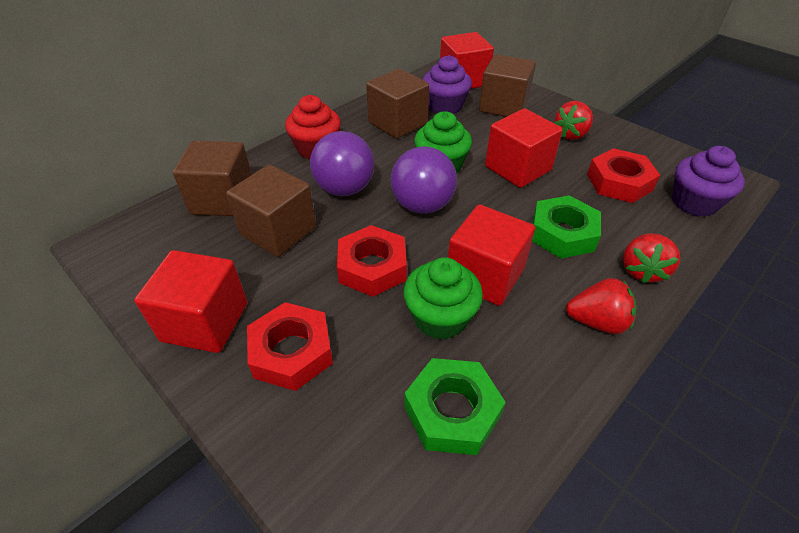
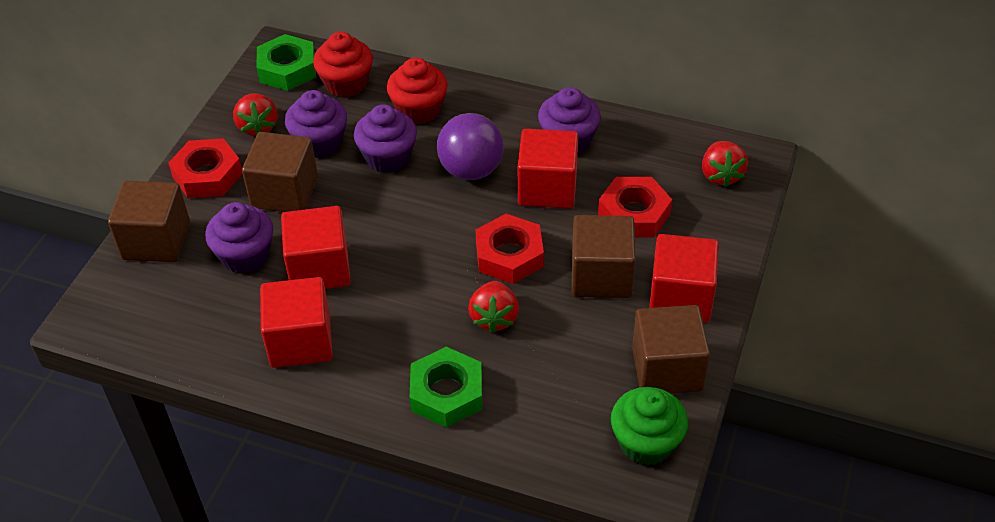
green cupcake: 2 -> 1
purple ball: 2 -> 1
purple cupcake: 2 -> 4
red cupcake: 1 -> 2

